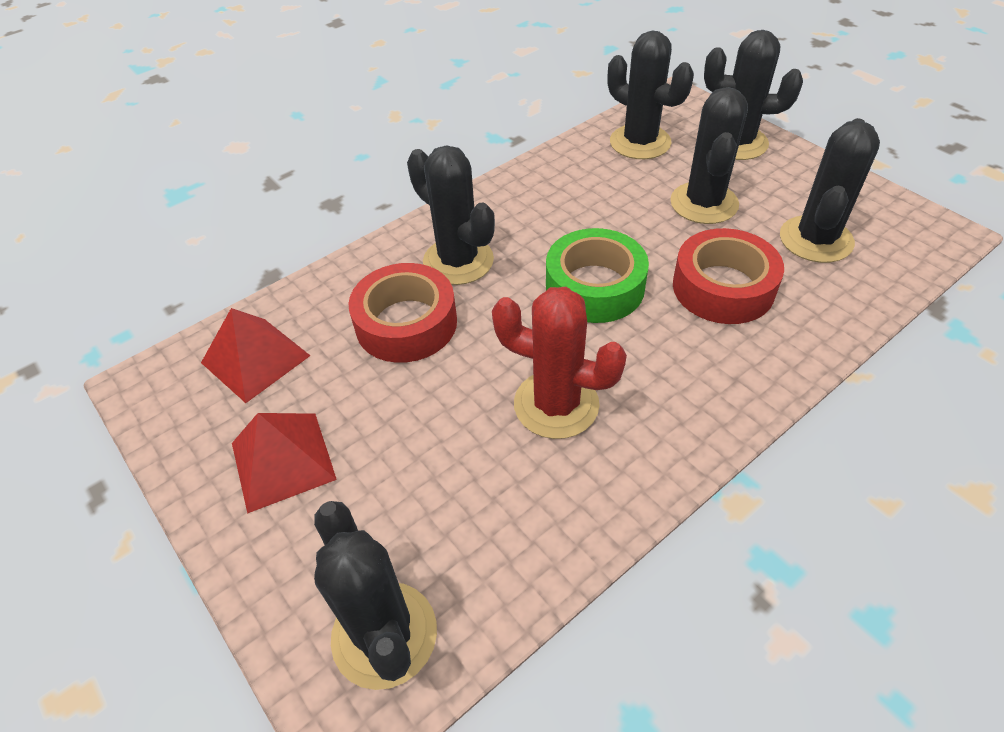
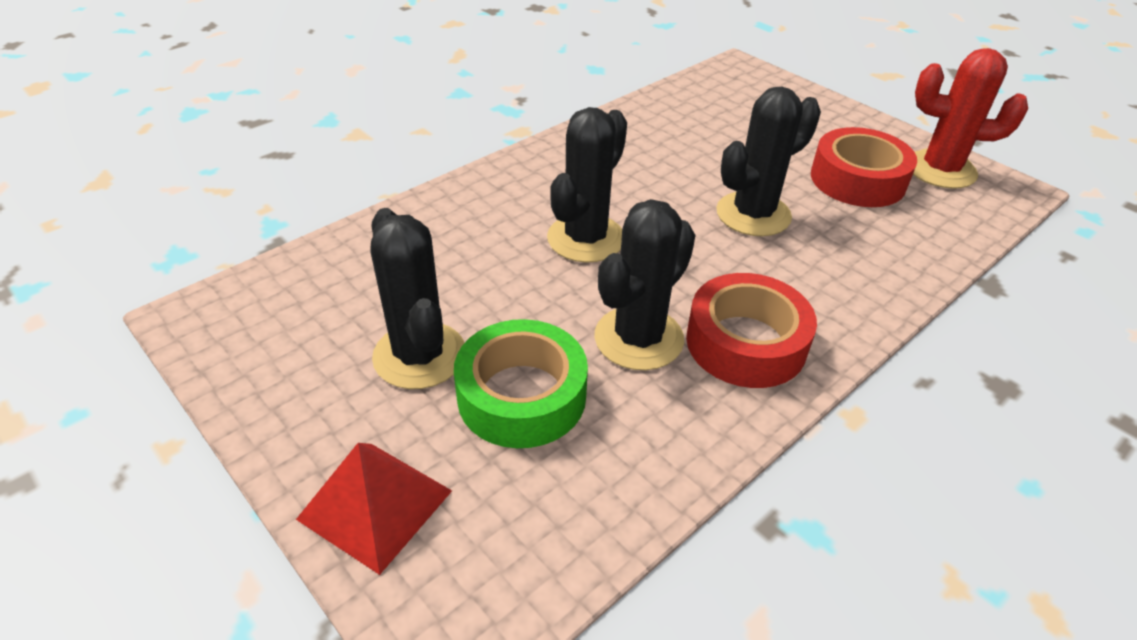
black cactus: 6 -> 4
red pyramid: 2 -> 1

